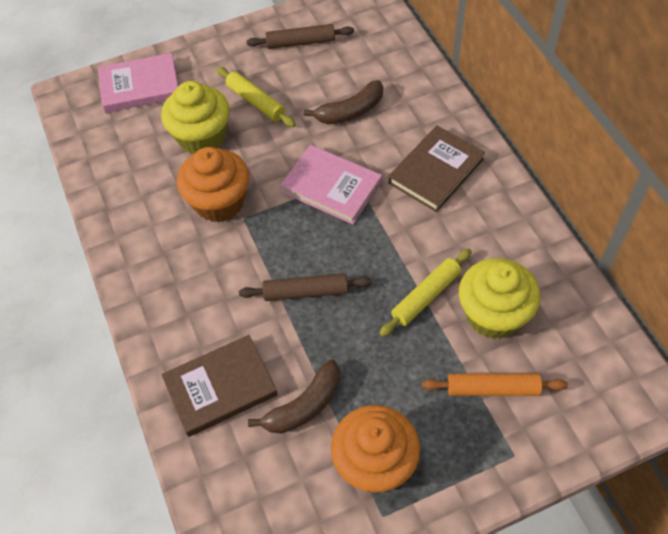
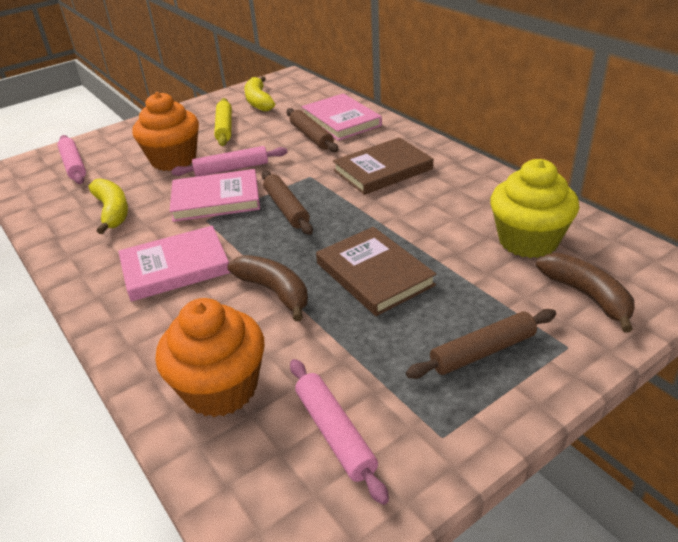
brown rolling pin: 2 -> 3
orange rolling pin: 1 -> 0
pink book: 2 -> 3
pink rolling pin: 0 -> 3
yellow banana: 0 -> 2
yellow cupcake: 2 -> 1
yellow rolling pin: 2 -> 1

